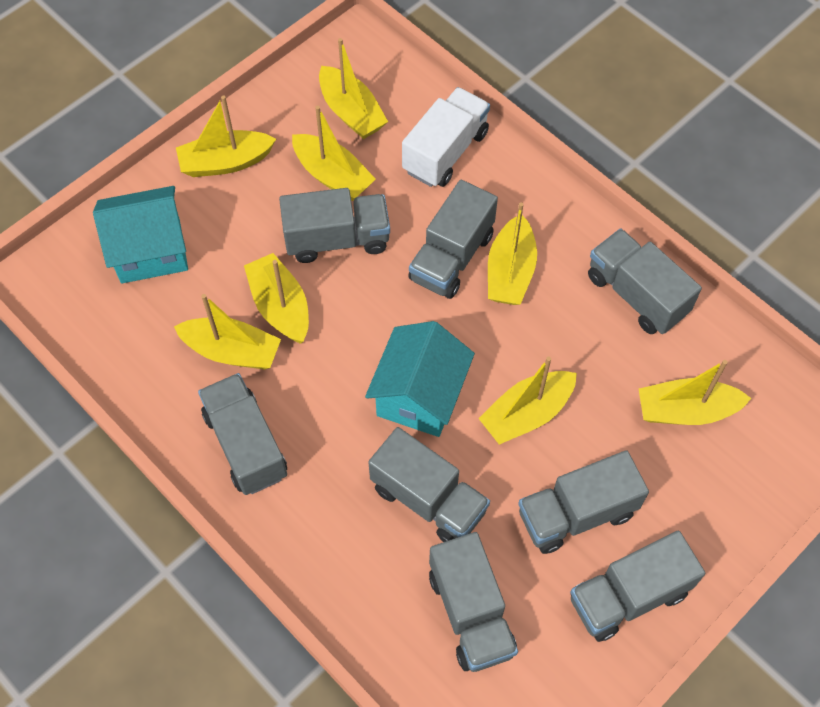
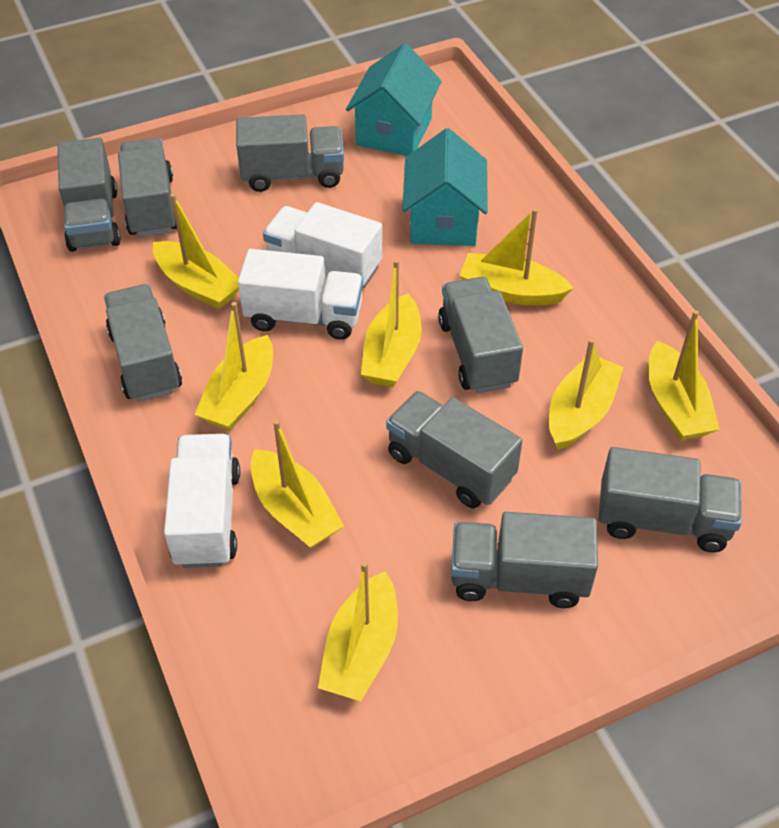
white truck: 1 -> 3

